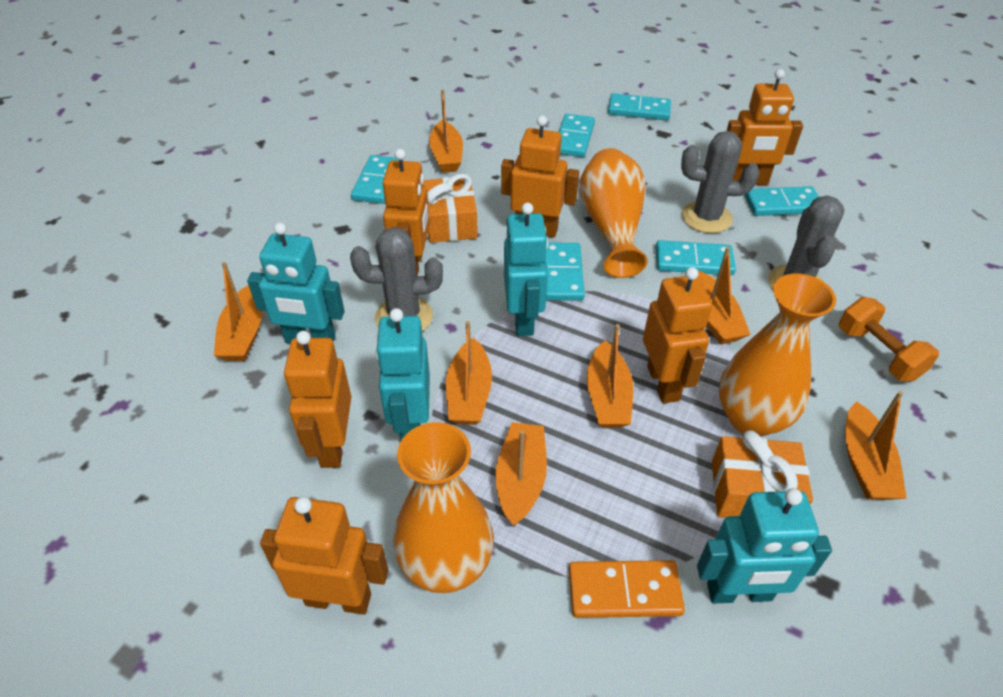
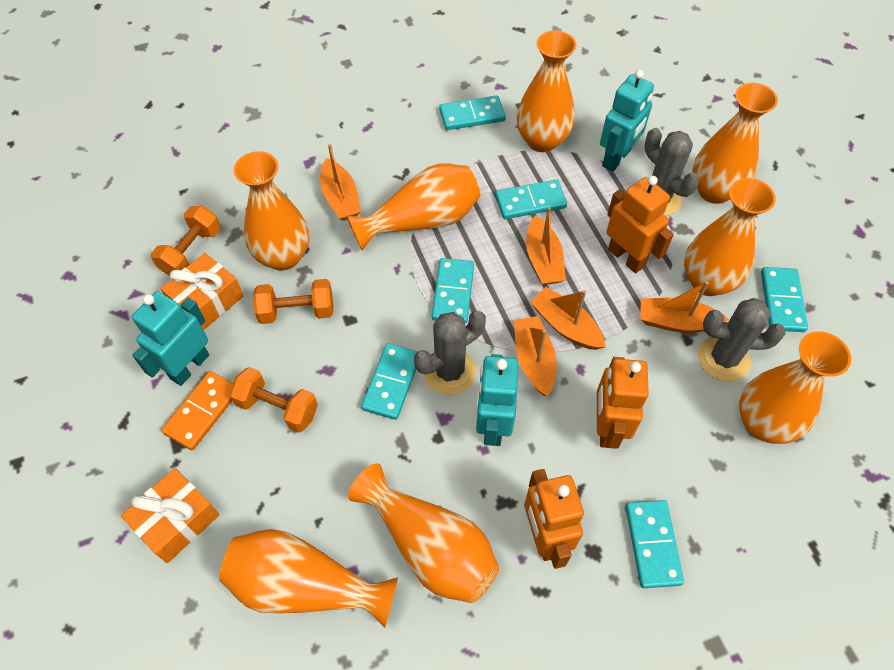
orange boat: 7 -> 5
orange dumbbell: 1 -> 3
orange robot: 6 -> 3
orange vase: 3 -> 8
turquoise robot: 4 -> 3

